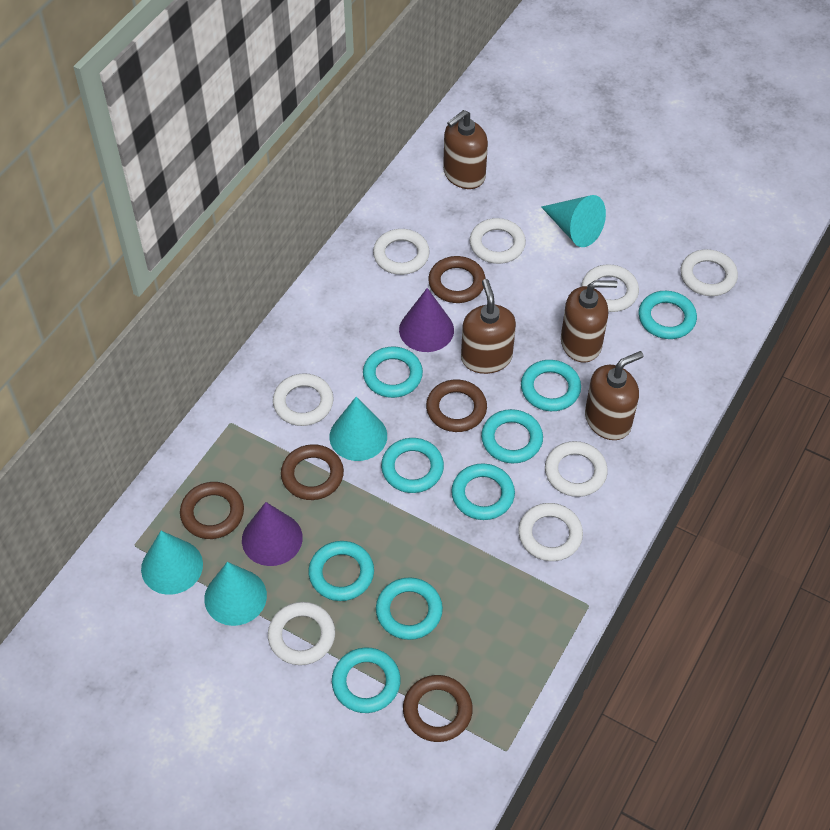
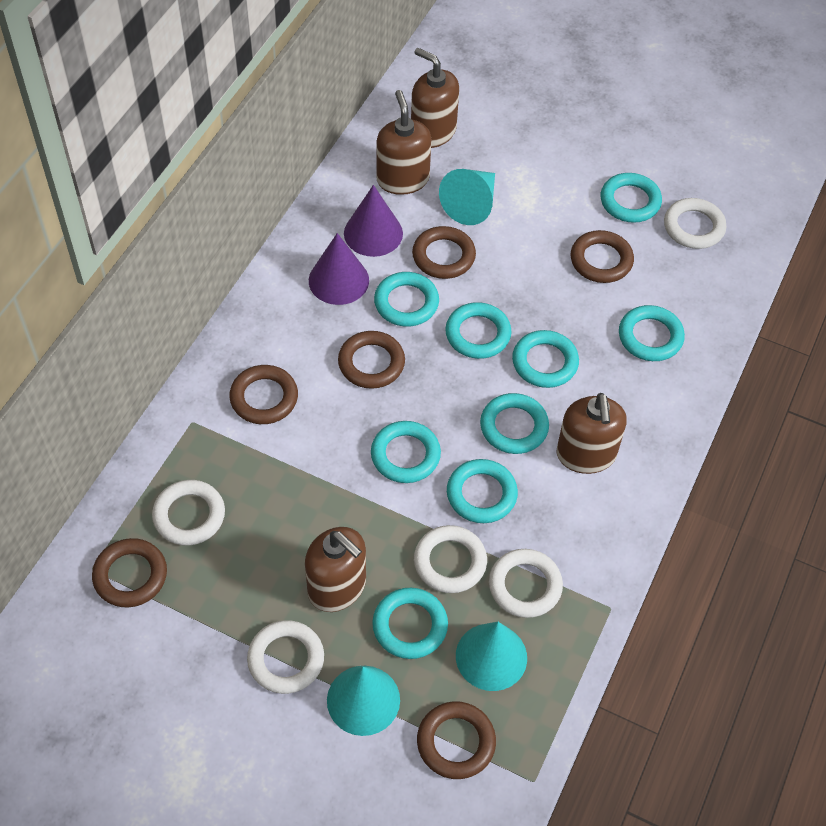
brown ring: 5 -> 6
turquoise cone: 4 -> 3
white ring: 8 -> 5

